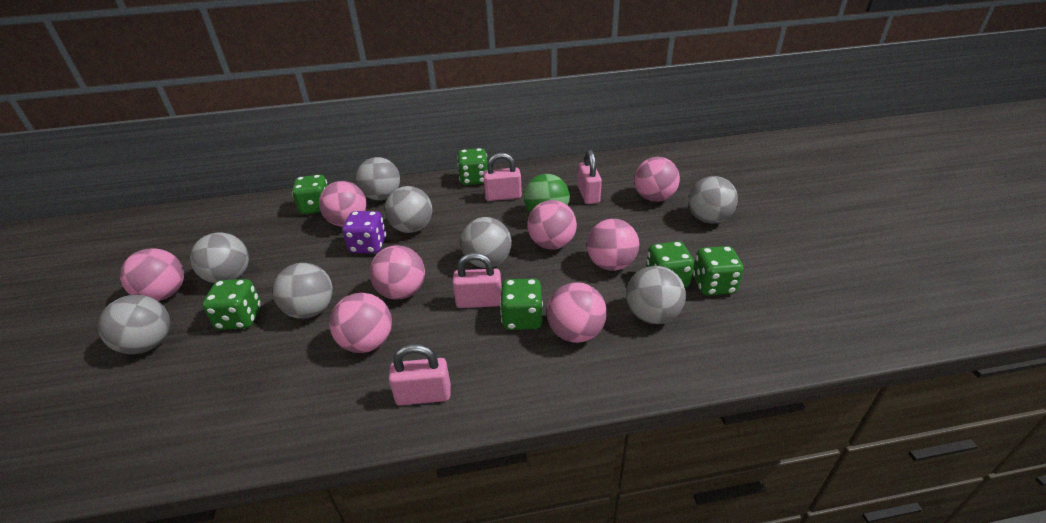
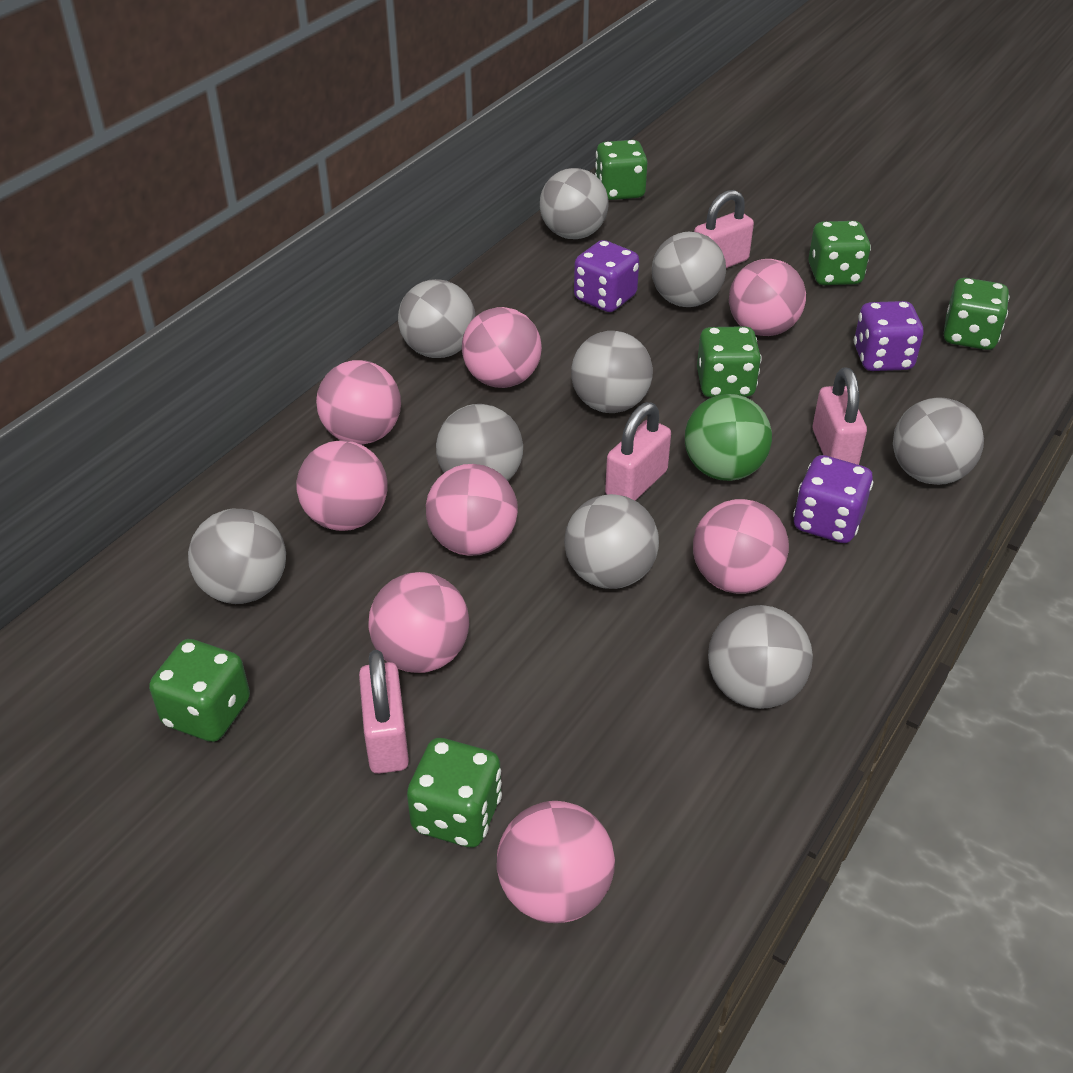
grey ball: 8 -> 9
purple dice: 1 -> 3

